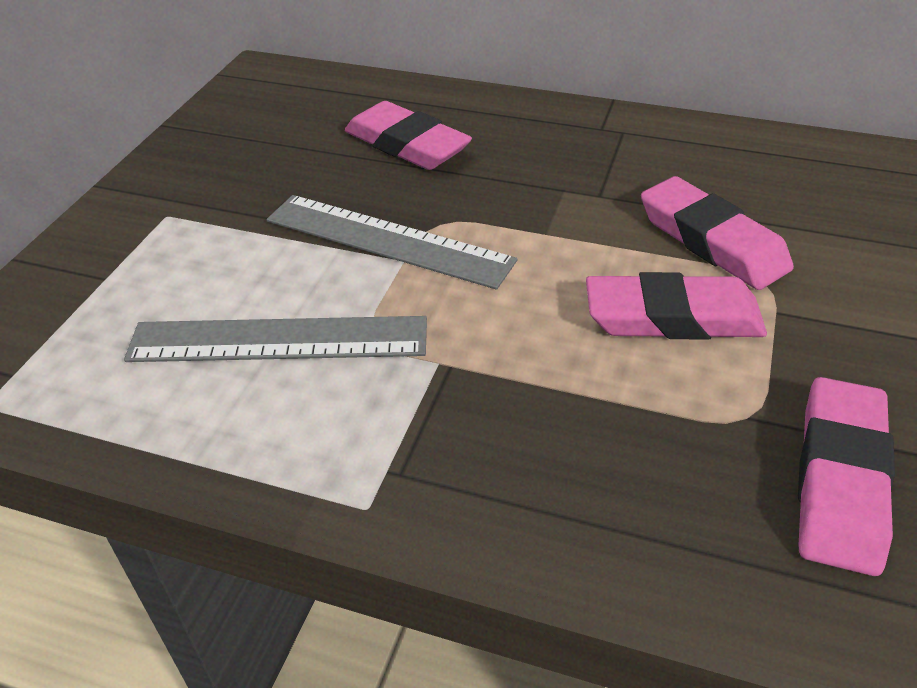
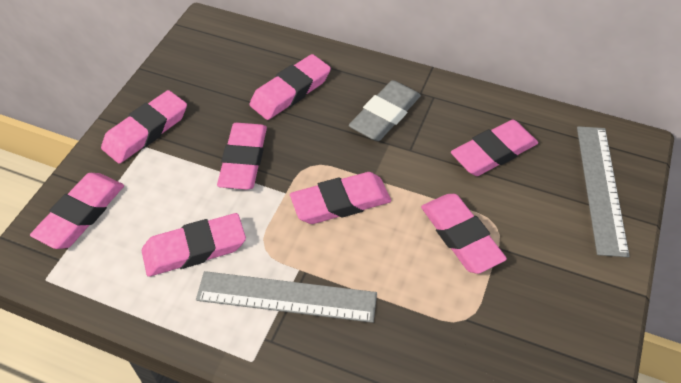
grey eraser: 0 -> 1
pink eraser: 4 -> 8

